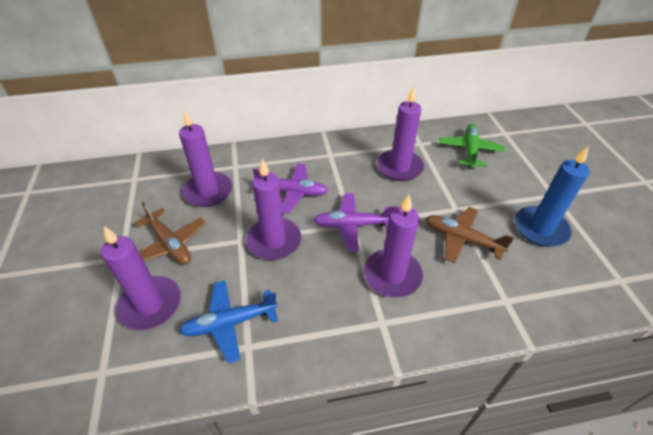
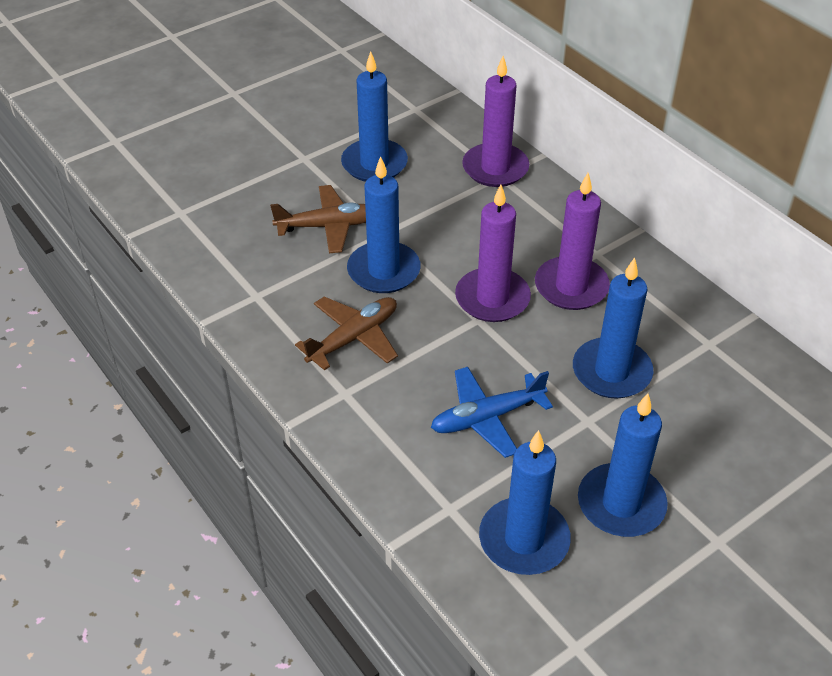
blue candle: 1 -> 5
green plane: 1 -> 0
purple candle: 5 -> 3
purple plane: 2 -> 0

